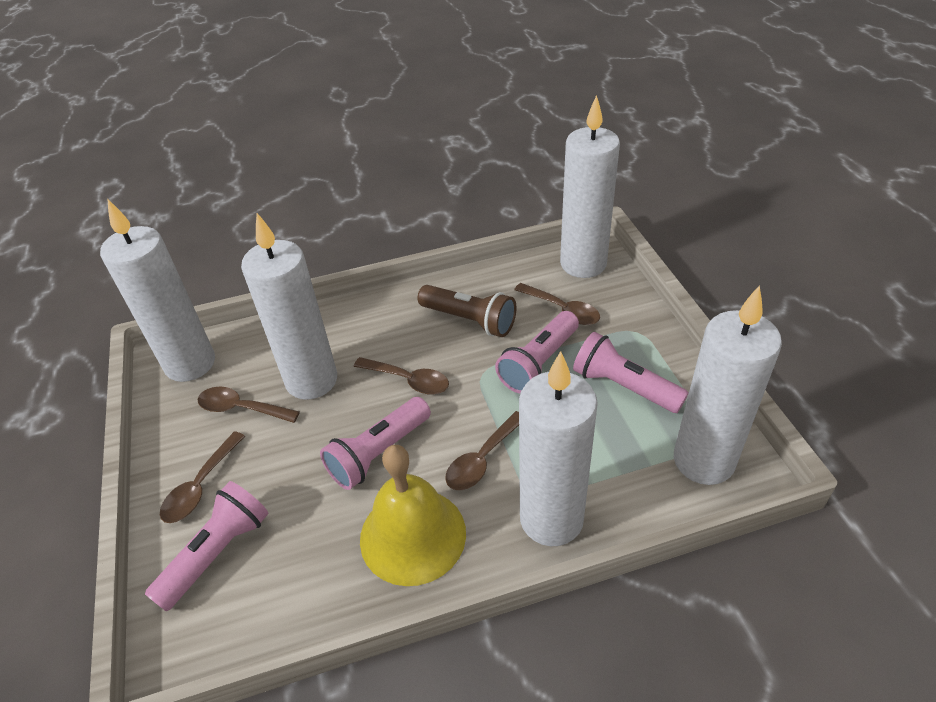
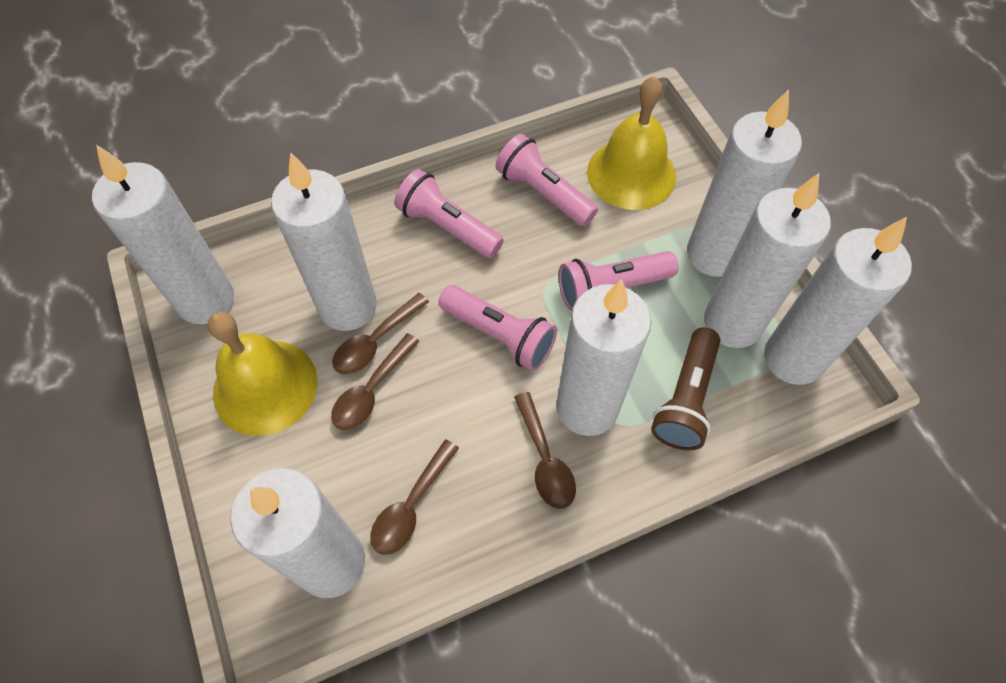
brown spoon: 5 -> 4
white candle: 5 -> 7
yellow bell: 1 -> 2

